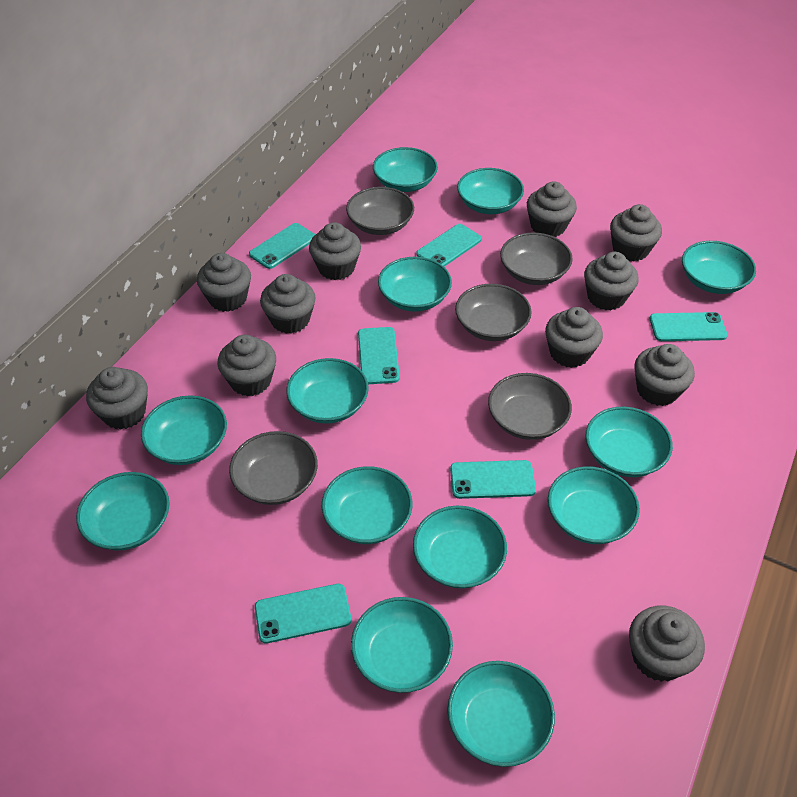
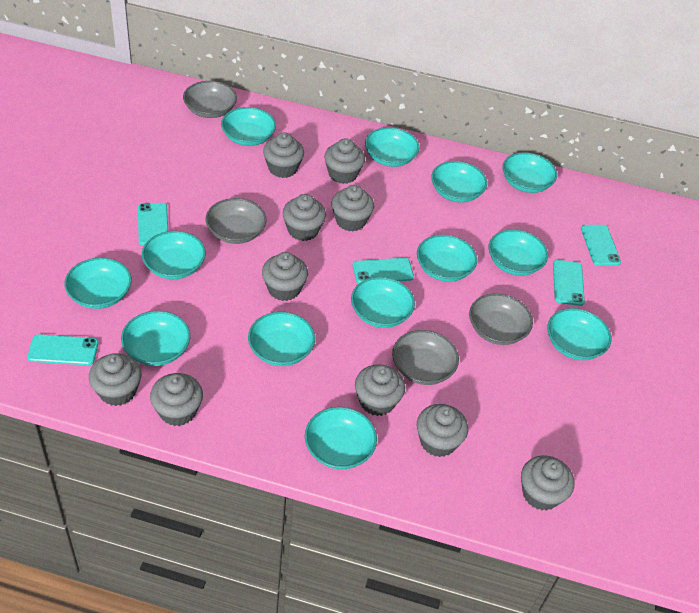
grey bowl: 5 -> 4
grey cupcake: 11 -> 10
turquoise phone: 6 -> 5

